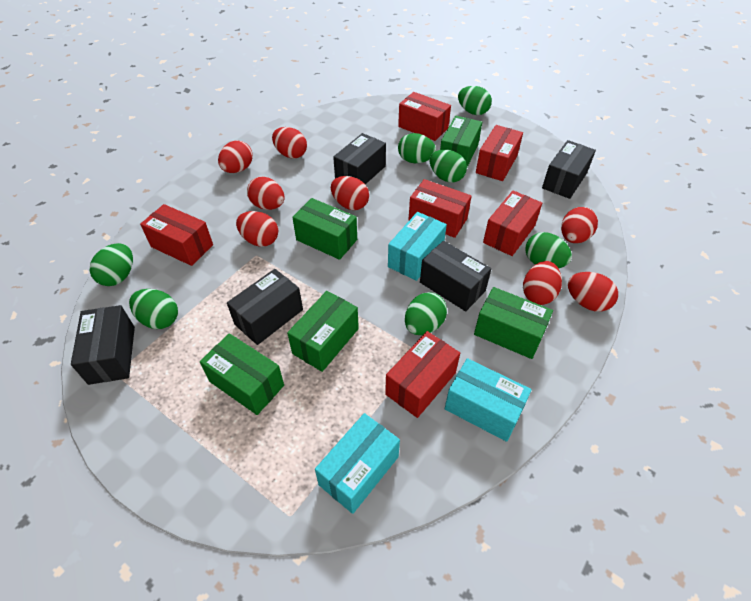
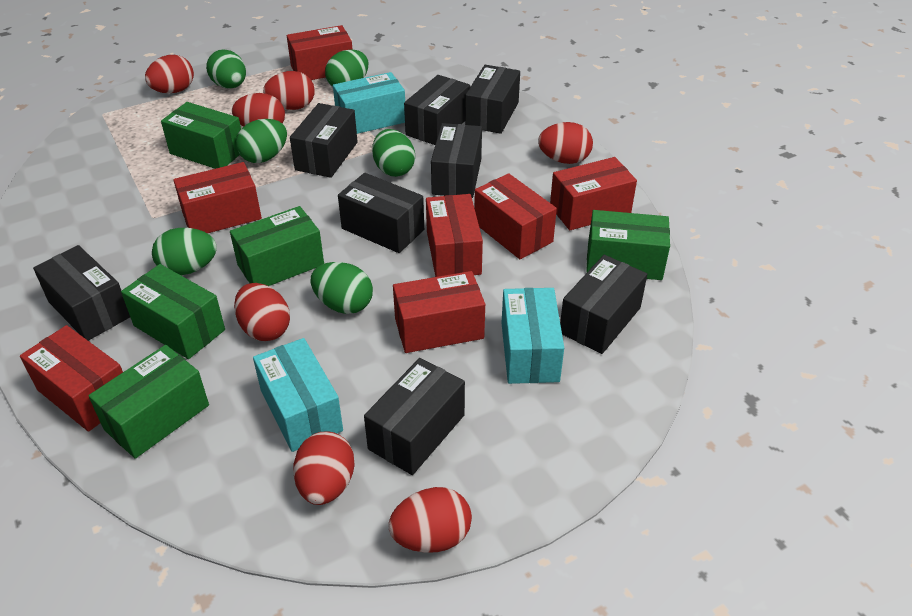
black box: 5 -> 8
green egg: 7 -> 6
red box: 6 -> 7
red egg: 8 -> 7

